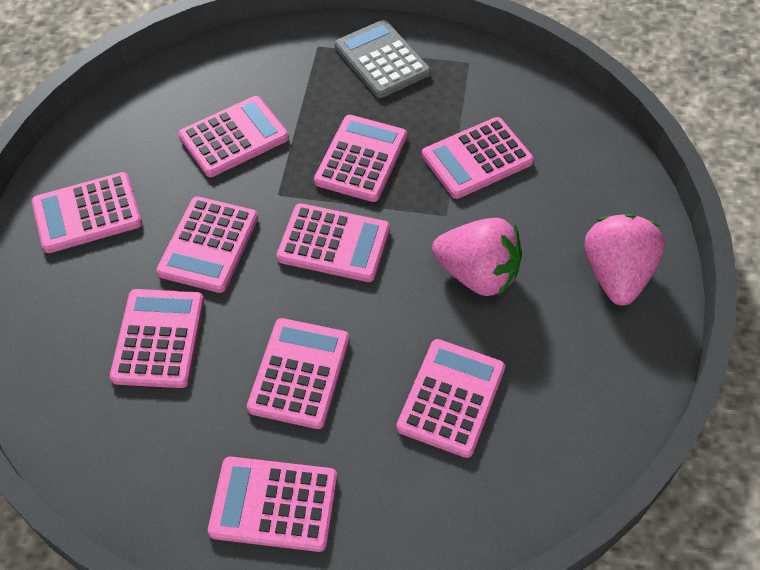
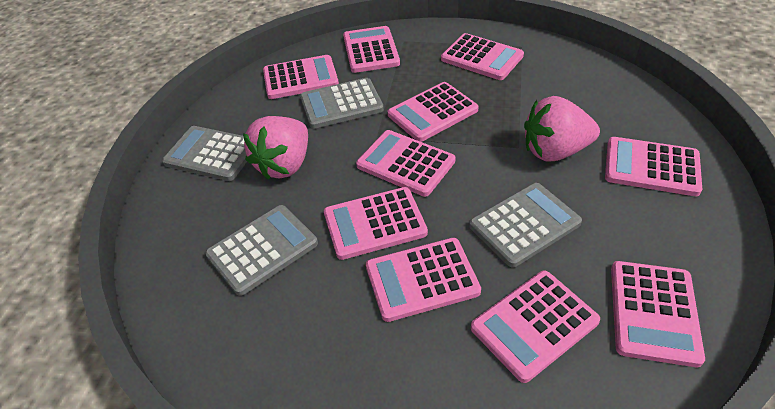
grey calculator: 1 -> 4

